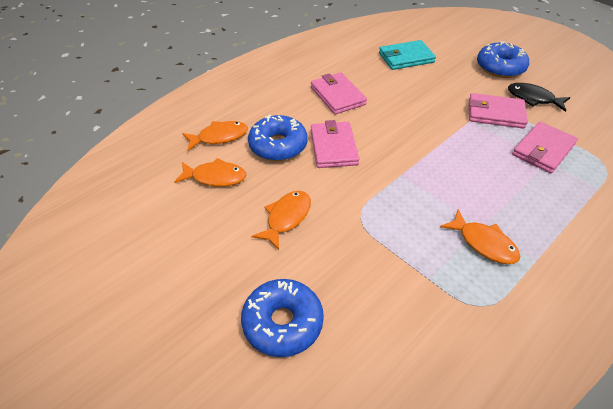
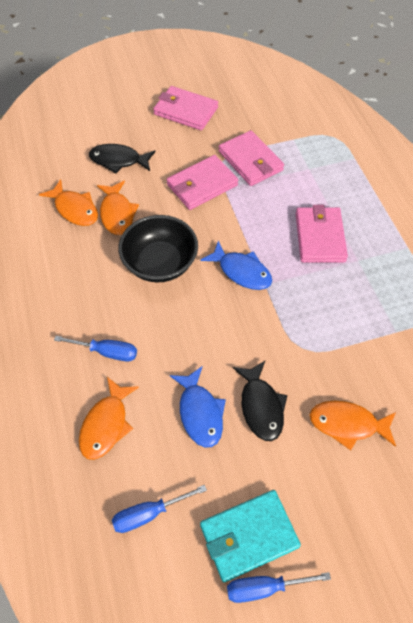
black bowl: 0 -> 1
black fish: 1 -> 2
blue donut: 3 -> 0
blue fish: 0 -> 2
blue screwdriver: 0 -> 3

